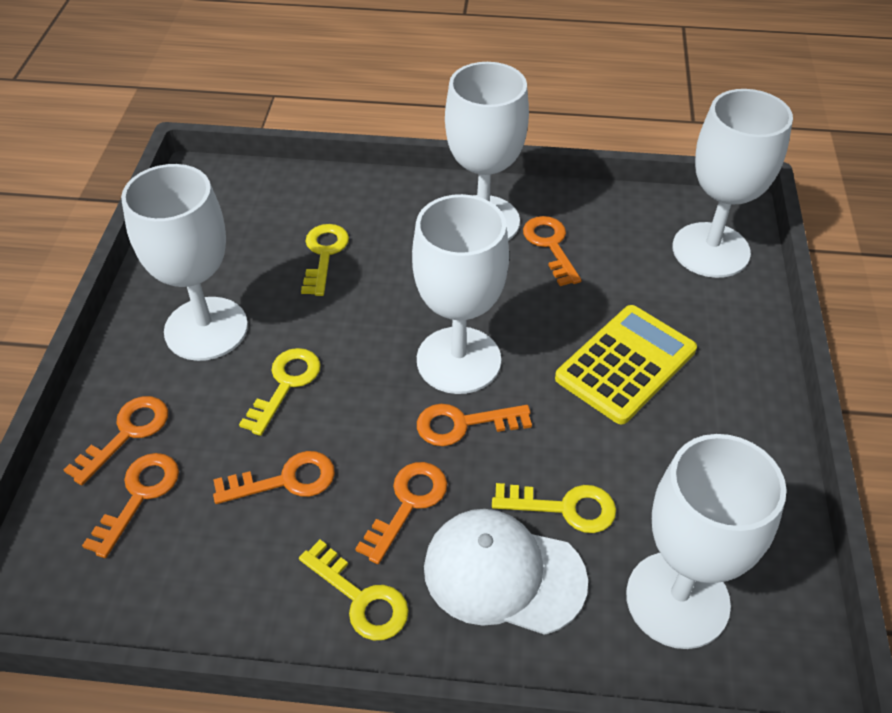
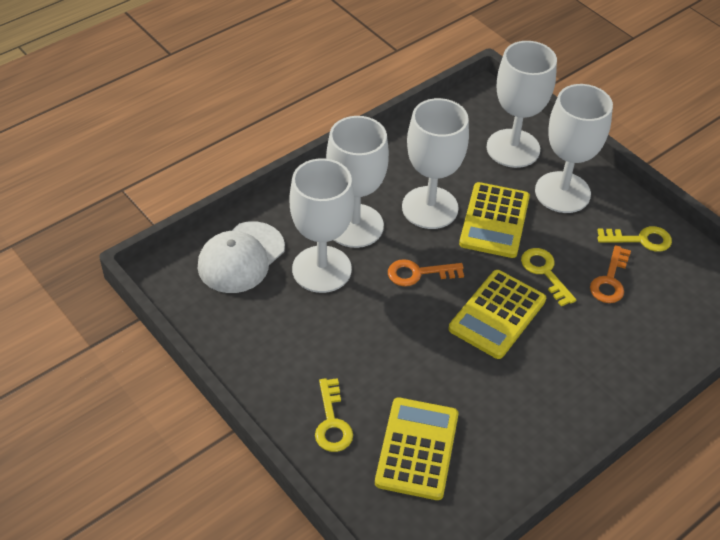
orange key: 6 -> 2
yellow calculator: 1 -> 3
yellow key: 4 -> 3

